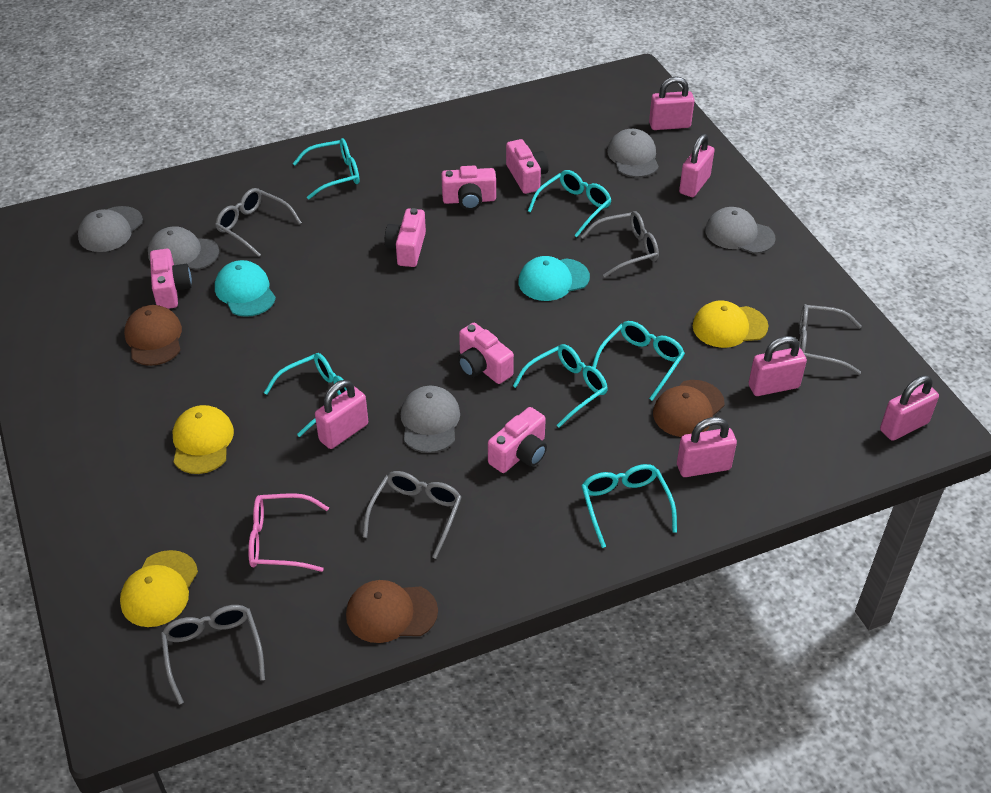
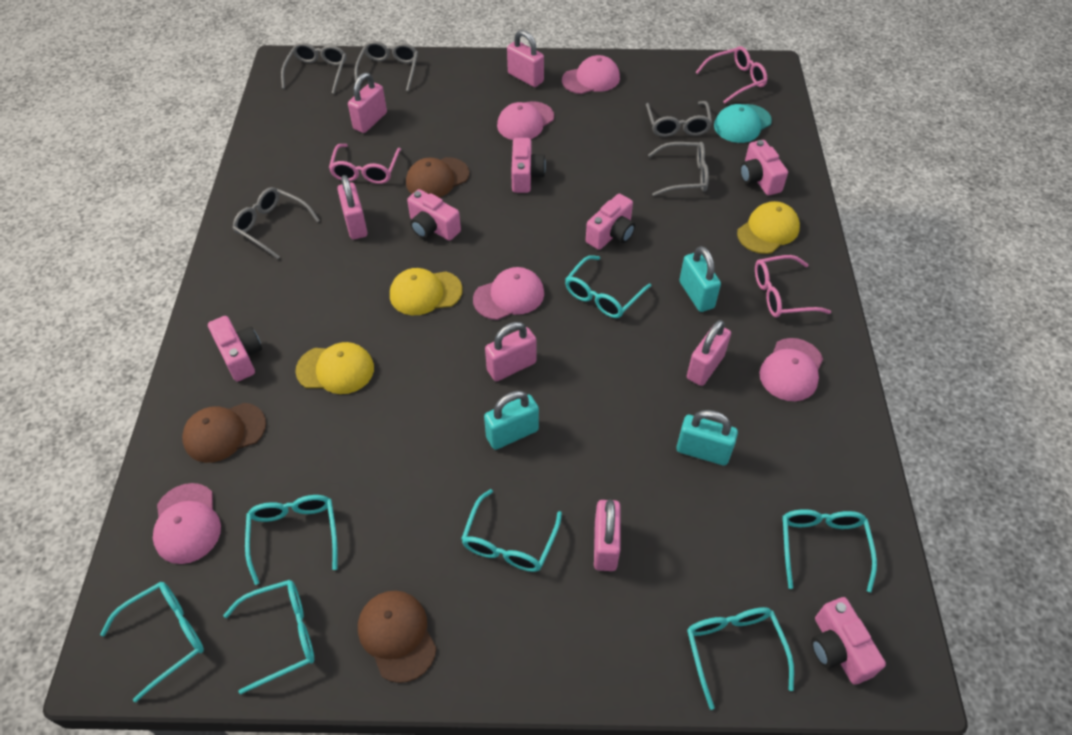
grey cap: 5 -> 0
pink cap: 0 -> 5
pink glasses: 1 -> 3
turquoise cap: 2 -> 1
turquoise glasses: 6 -> 7
turquoise padlock: 0 -> 3

